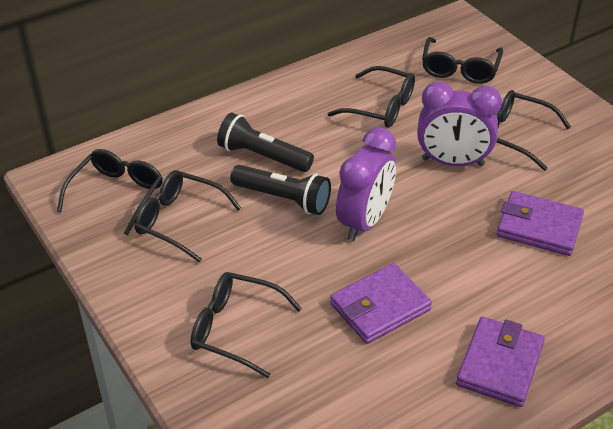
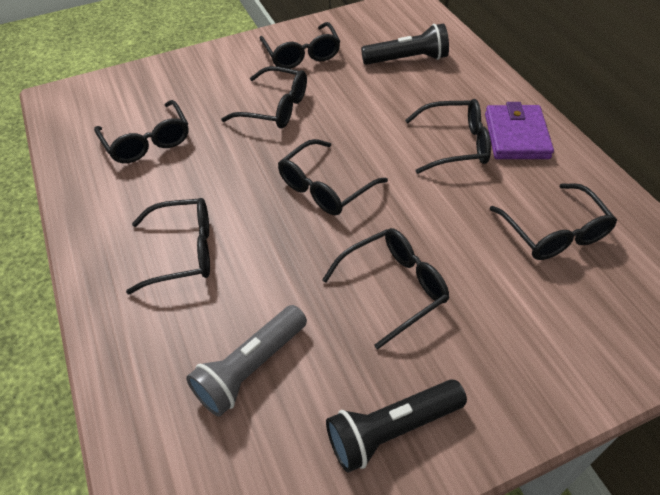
black glasses: 6 -> 8
grey flashlight: 0 -> 1
purple clock: 2 -> 0
purple wallet: 3 -> 1

